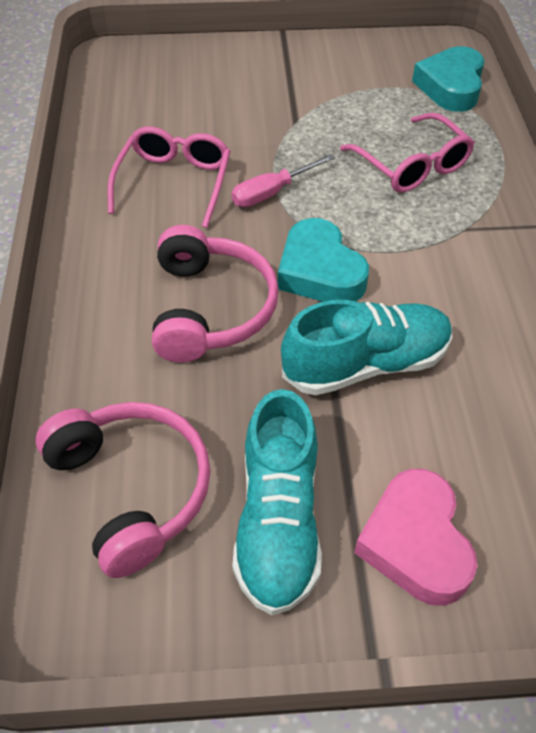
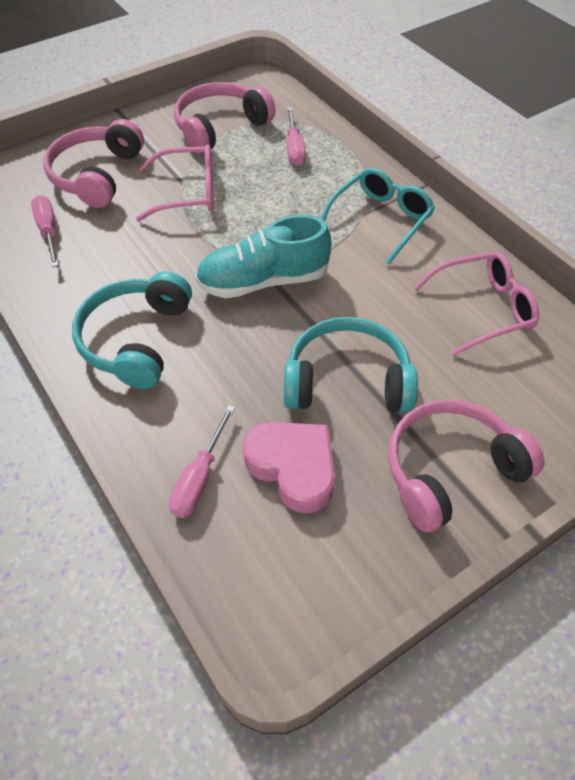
pink headphones: 2 -> 3
pink screwdriver: 1 -> 3
turquoise glasses: 0 -> 1
turquoise headphones: 0 -> 2
turquoise heart: 2 -> 0
turquoise shoe: 2 -> 1

